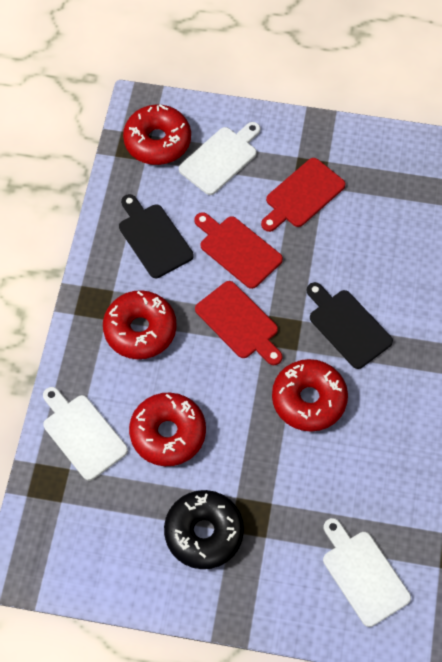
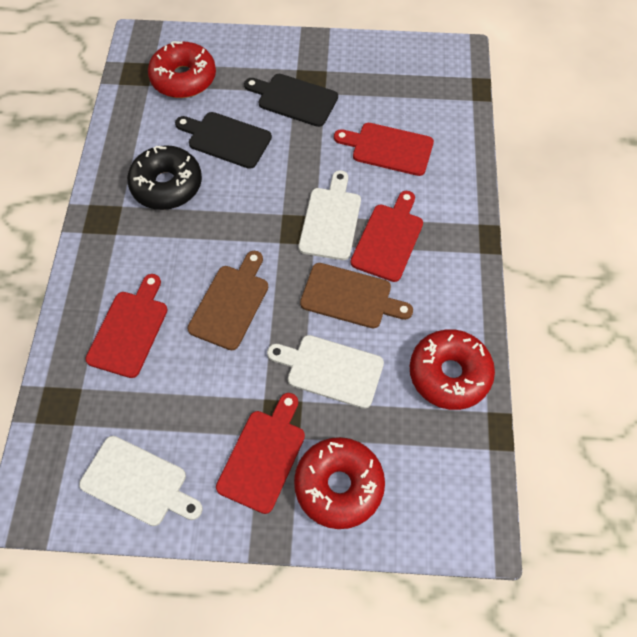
brown cutting board: 0 -> 2
red cutting board: 3 -> 4
red donut: 4 -> 3

